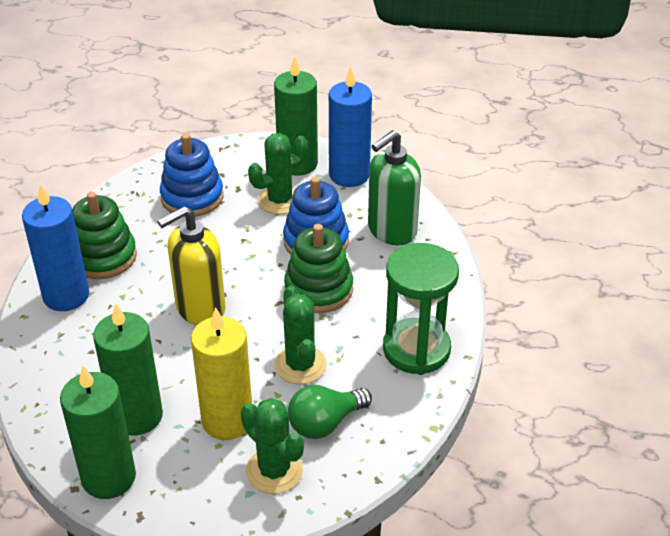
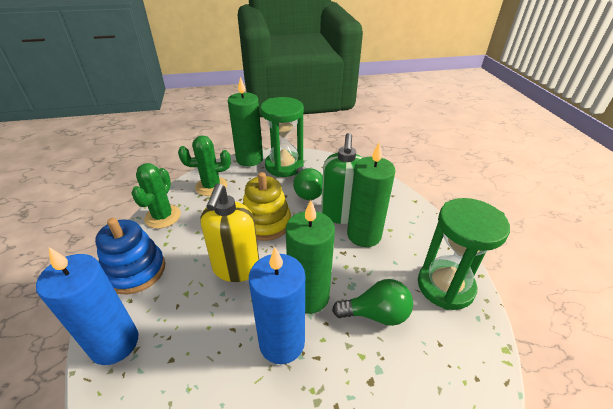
blue stacking toy: 2 -> 1
green cactus: 3 -> 2
green hourglass: 1 -> 2
green light bulb: 1 -> 2
green stacking toy: 2 -> 0
yellow candle: 1 -> 0
yellow stacking toy: 0 -> 1

